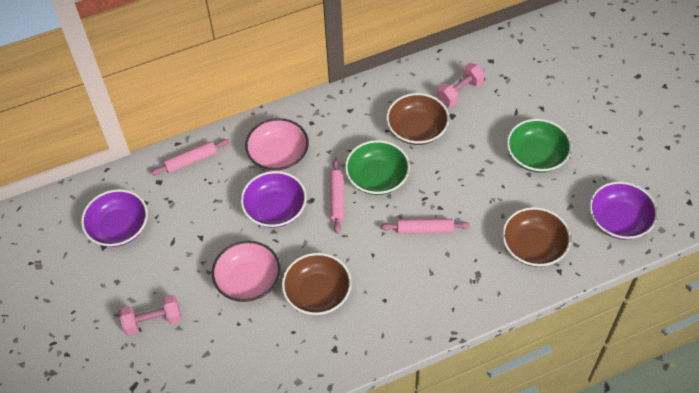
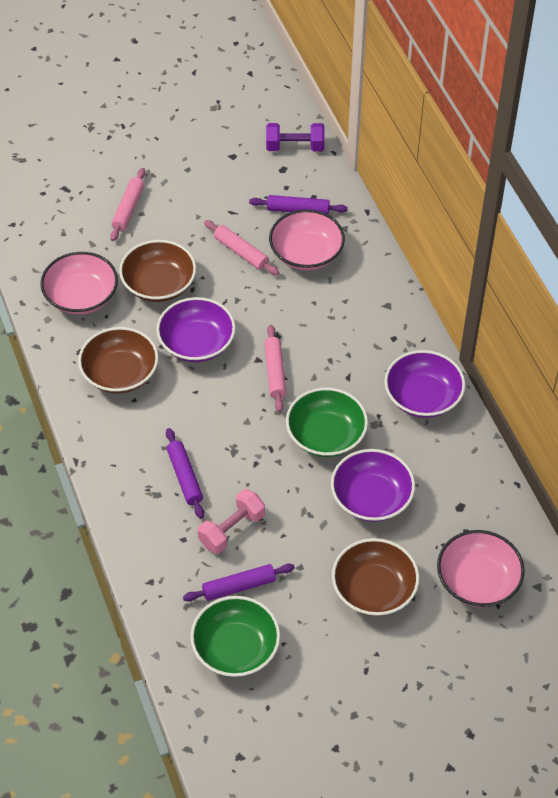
pink bowl: 2 -> 3
pink dumbbell: 2 -> 1
purple dumbbell: 0 -> 1
purple rolling pin: 0 -> 3

